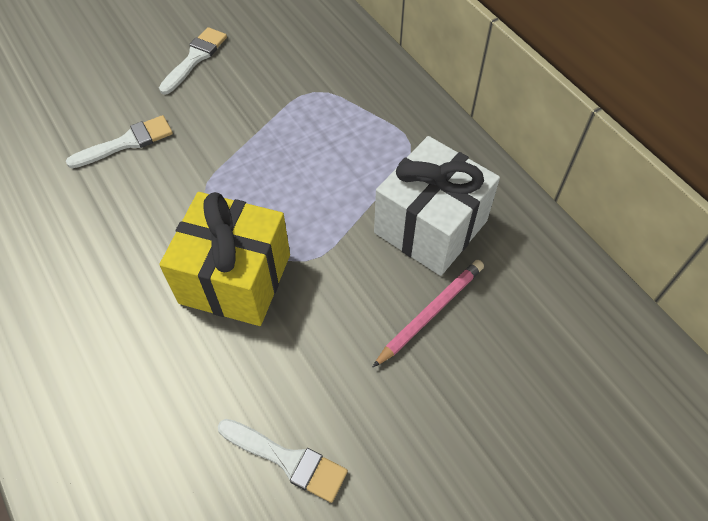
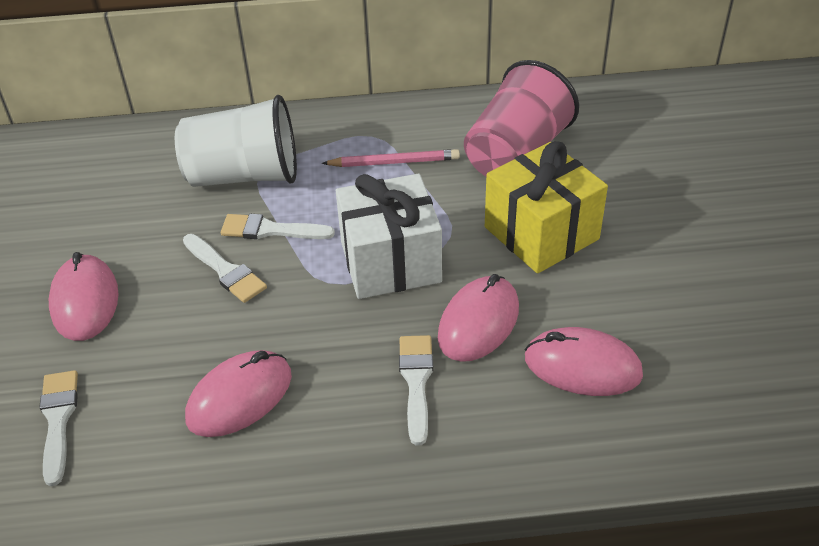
pink cup: 0 -> 1
pink mouse: 0 -> 4
white brush: 3 -> 4
white cup: 0 -> 1

